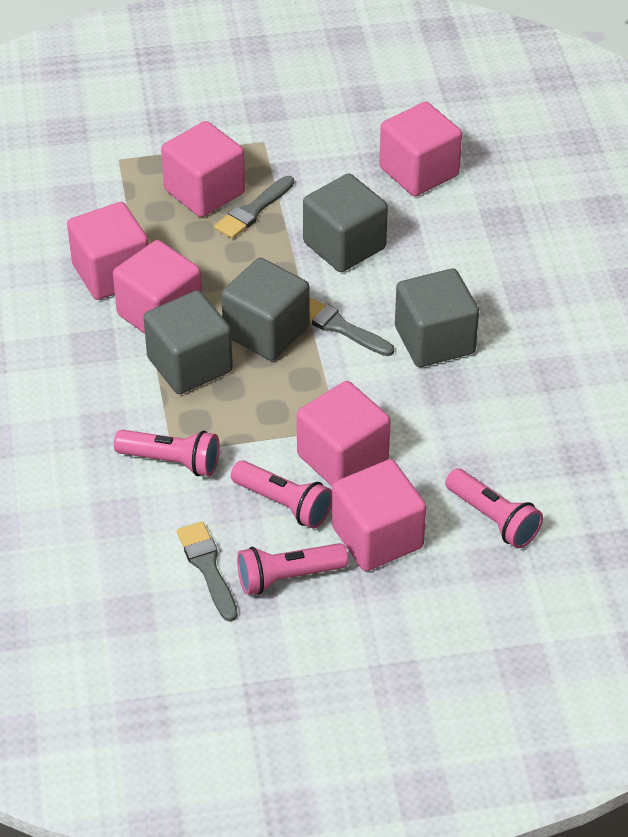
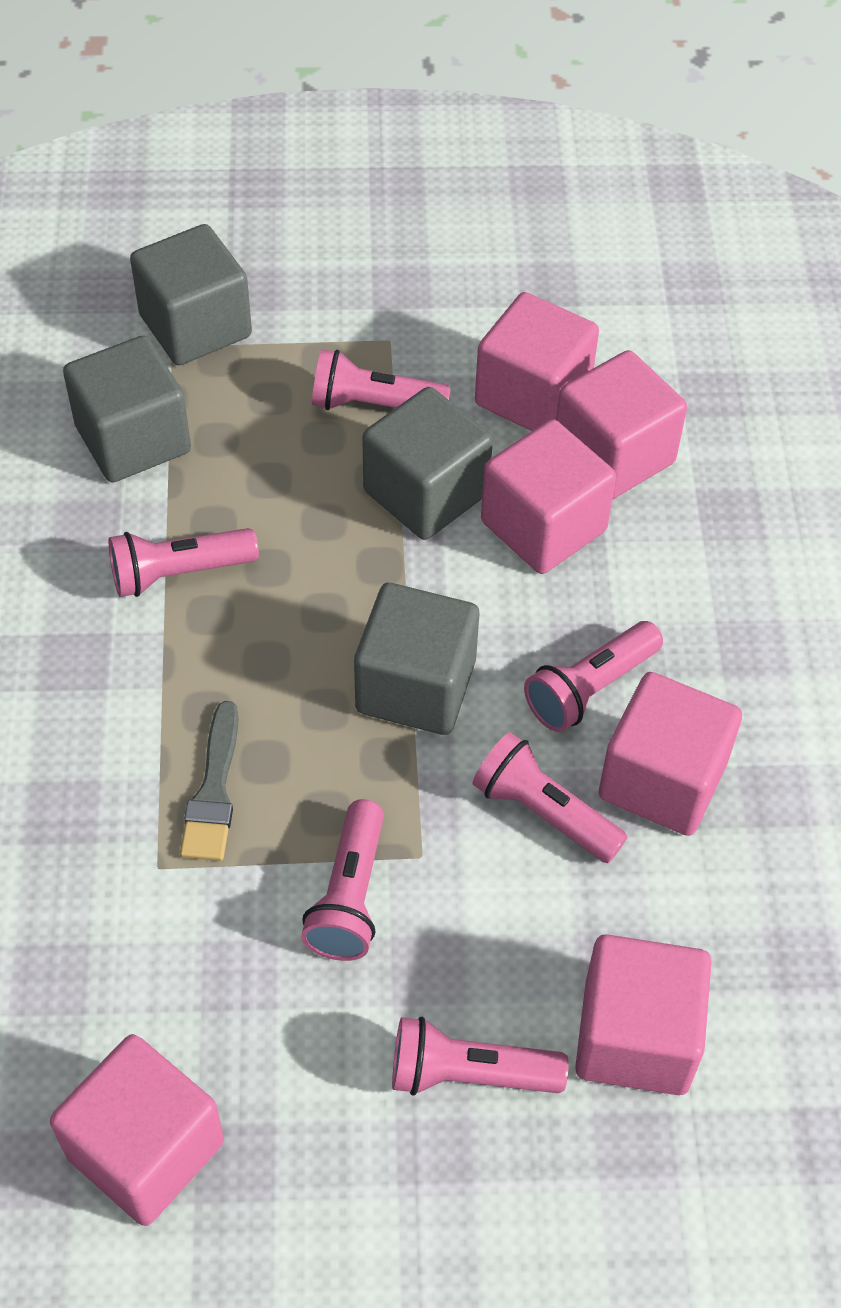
grey brush: 3 -> 1
pink flashlight: 4 -> 6

